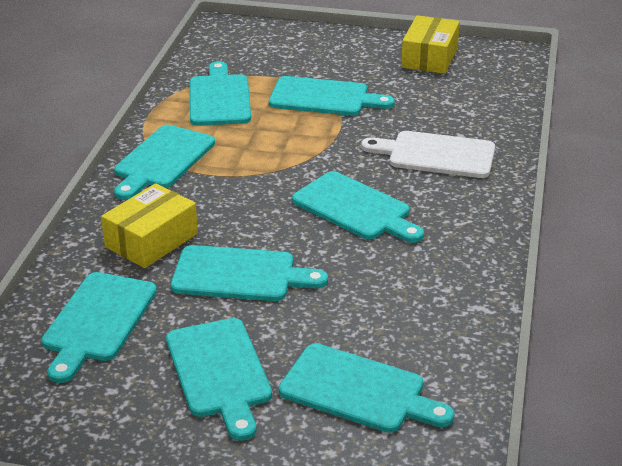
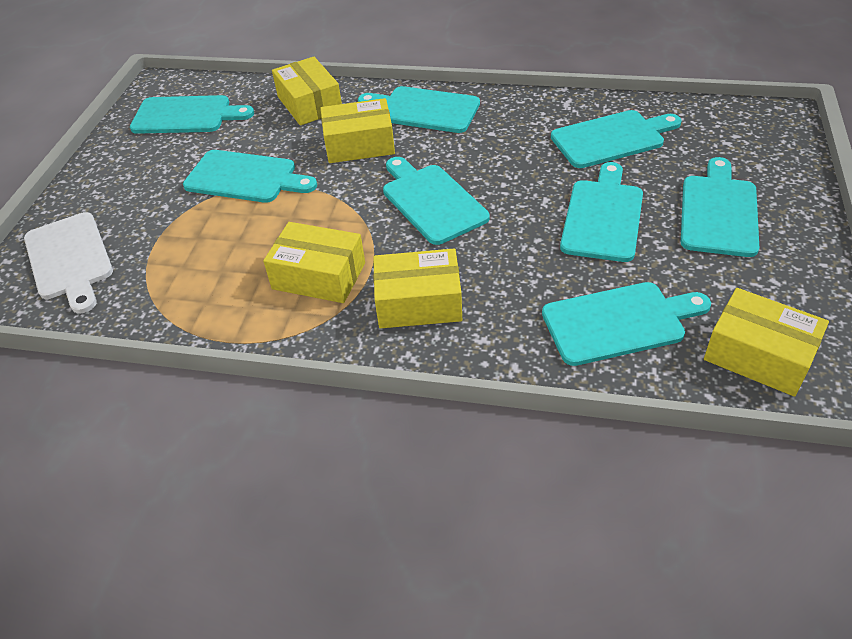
yellow box: 2 -> 5

